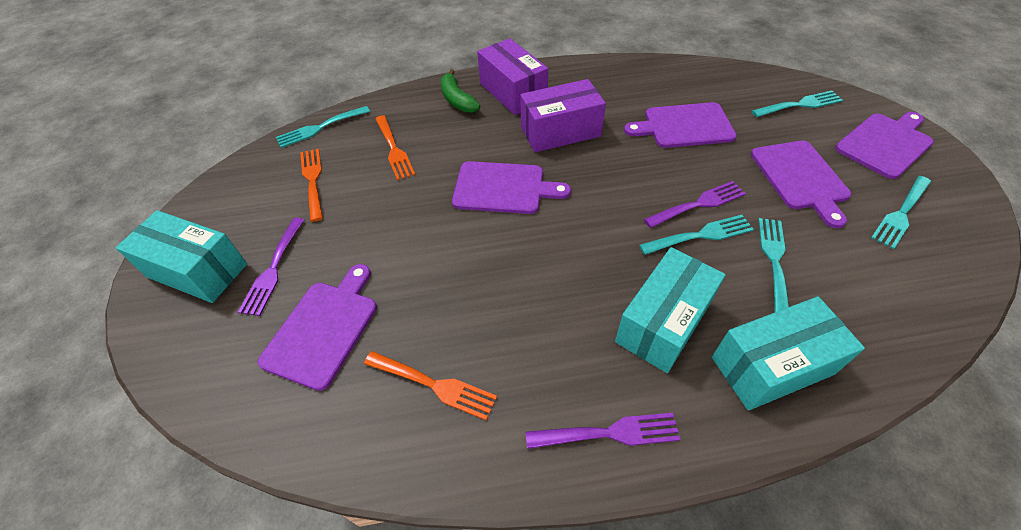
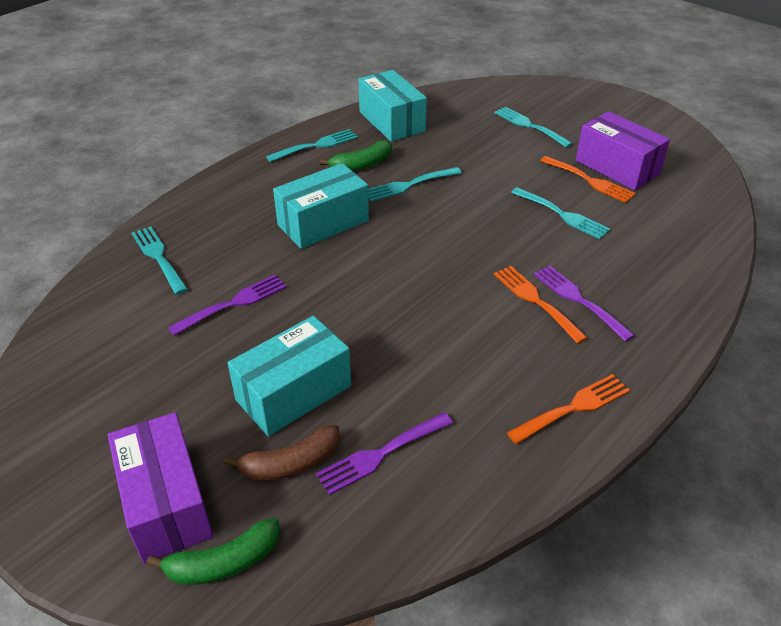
brown banana: 0 -> 1
green banana: 1 -> 2
purple cutting board: 5 -> 0

